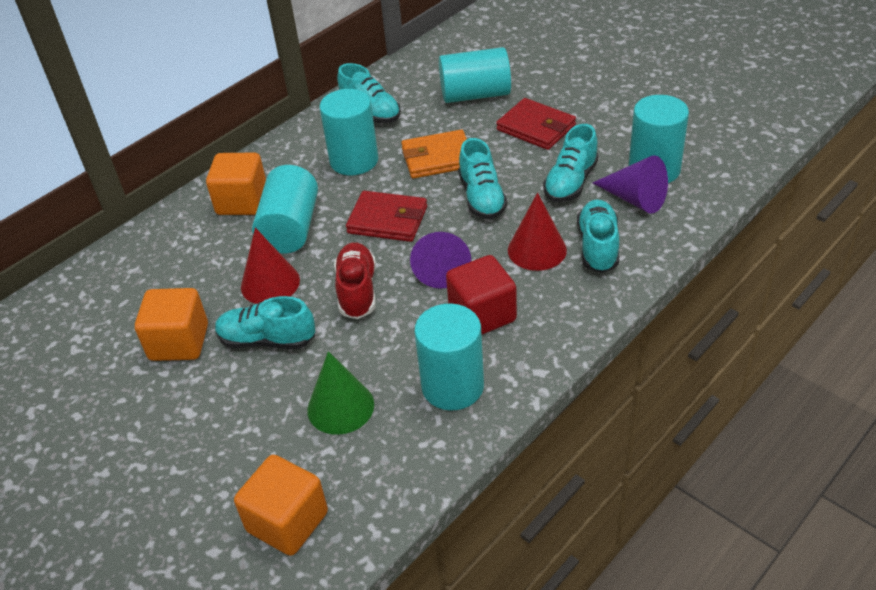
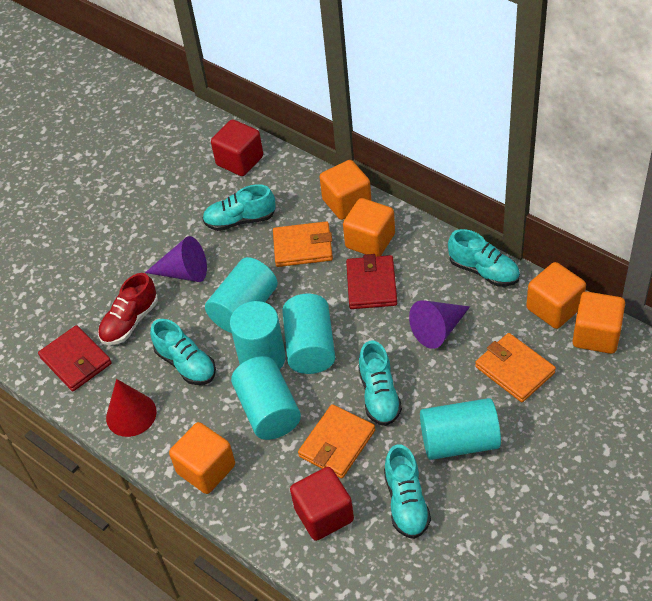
green cone: 1 -> 0
orange cube: 3 -> 5
orange wallet: 1 -> 3
red cone: 2 -> 1
red cube: 1 -> 2

